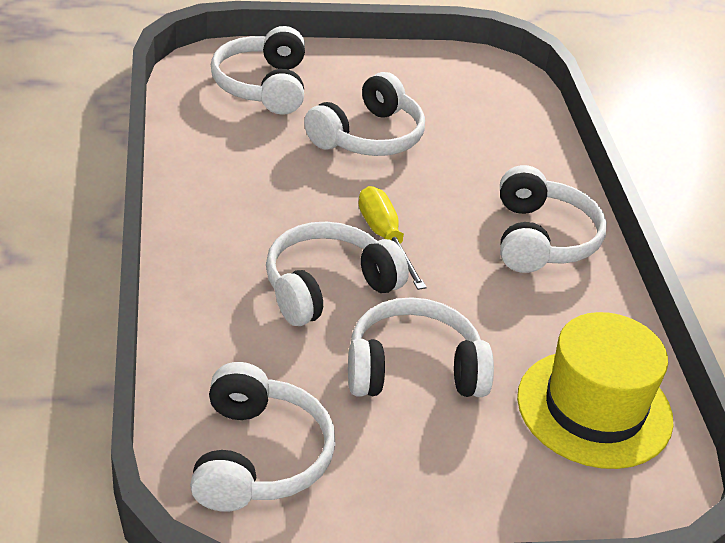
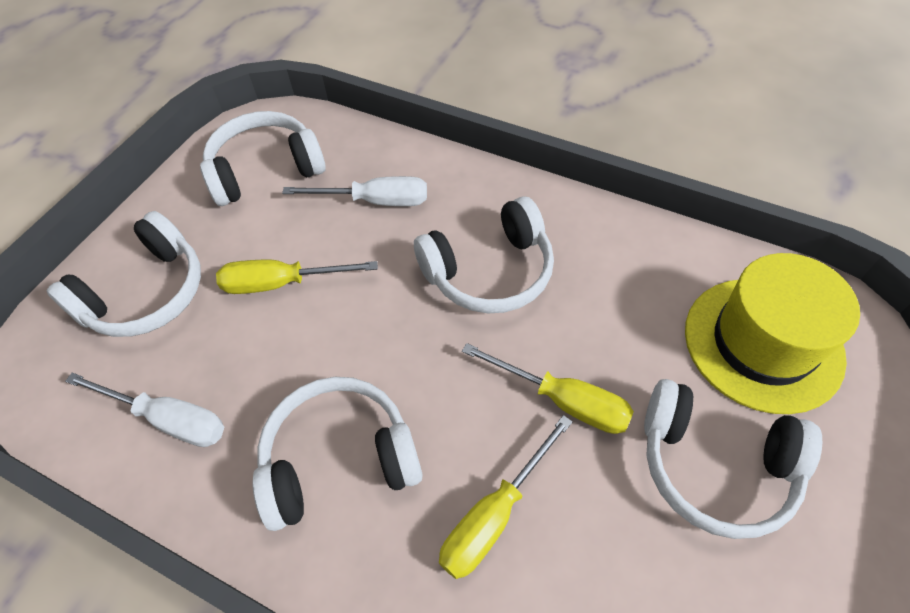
white headphones: 6 -> 5
white screwdriver: 0 -> 2
yellow screwdriver: 1 -> 3

